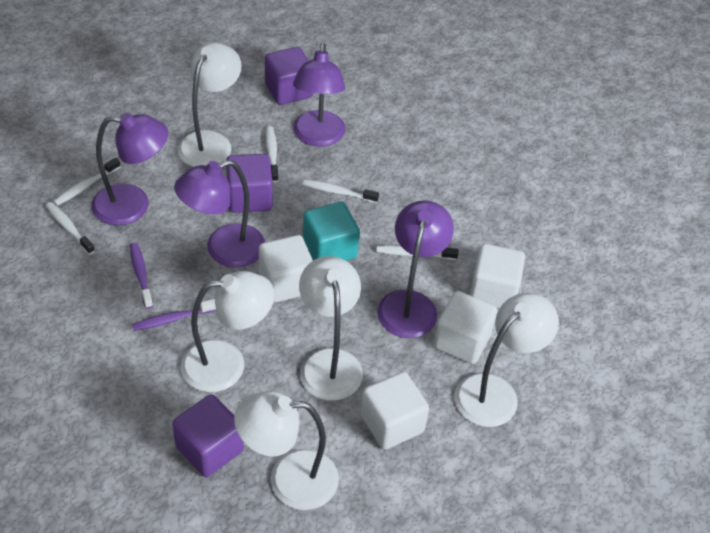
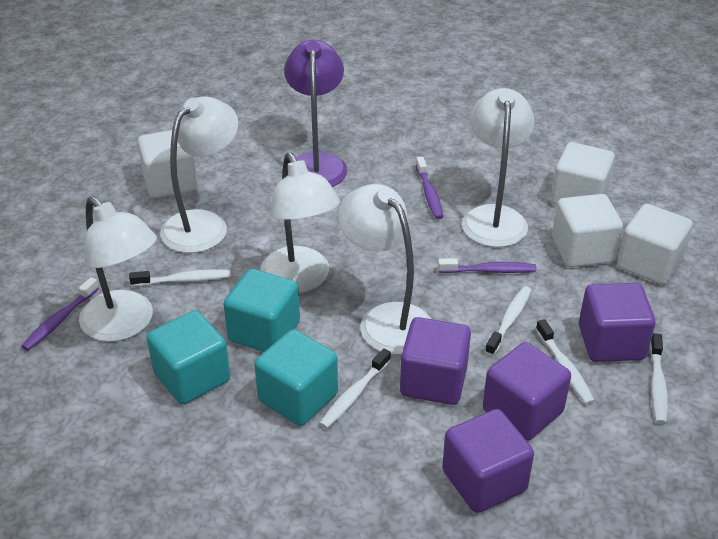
purple cube: 3 -> 4
purple lamp: 4 -> 1
purple toothbrush: 2 -> 3
turquoise cube: 1 -> 3

